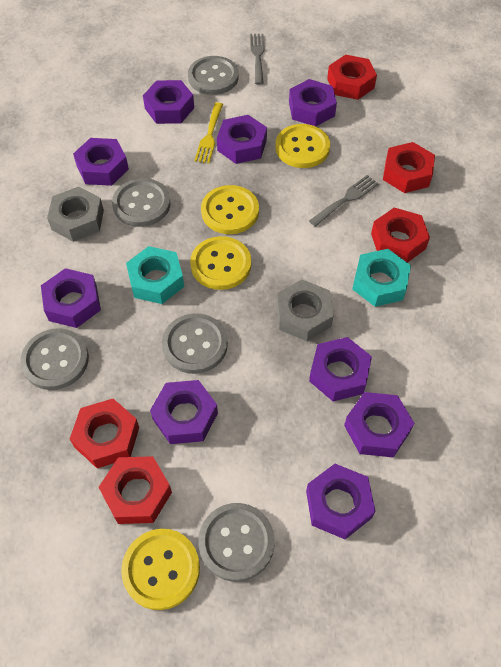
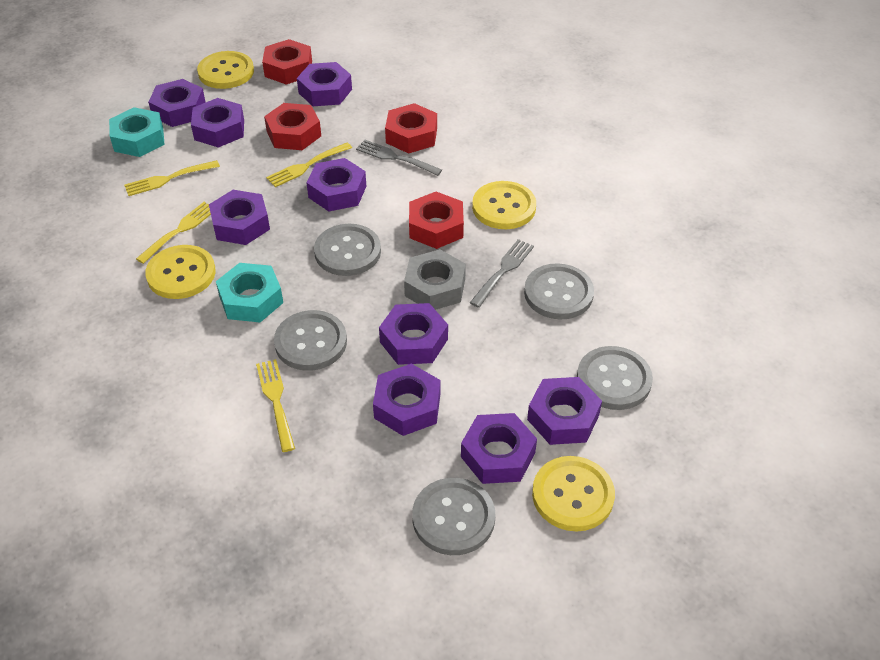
grey nut: 2 -> 1
red nut: 5 -> 4
yellow fork: 1 -> 4

